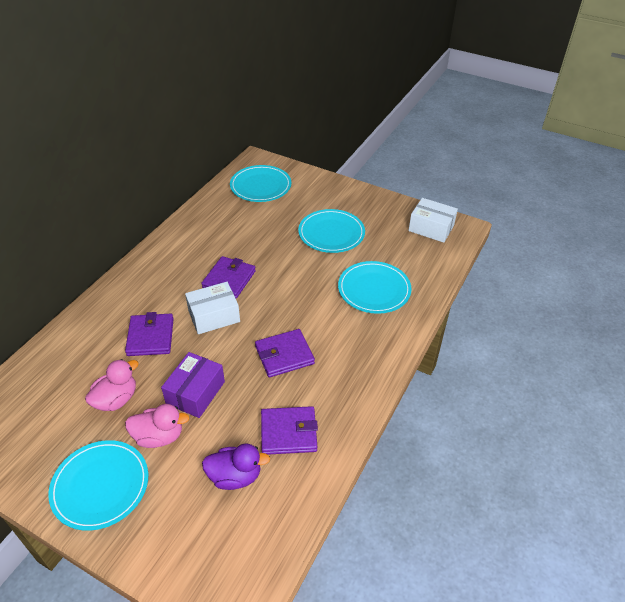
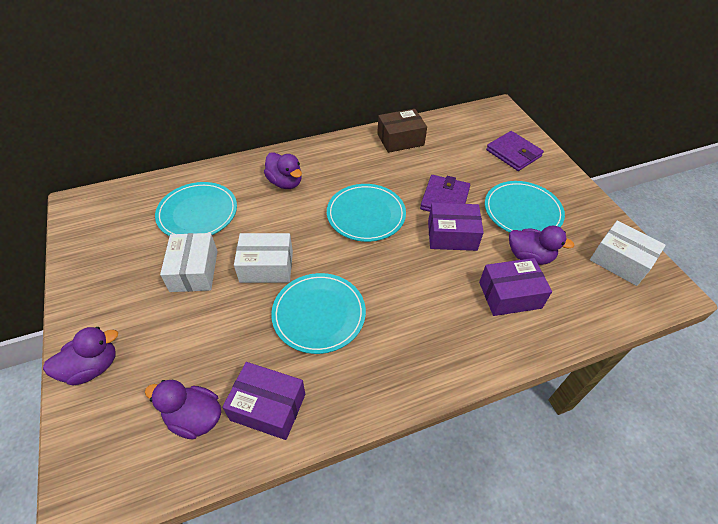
brown box: 0 -> 1
pink duck: 2 -> 0
purple box: 1 -> 3
purple duck: 1 -> 4
purple wallet: 4 -> 2
white box: 2 -> 3

